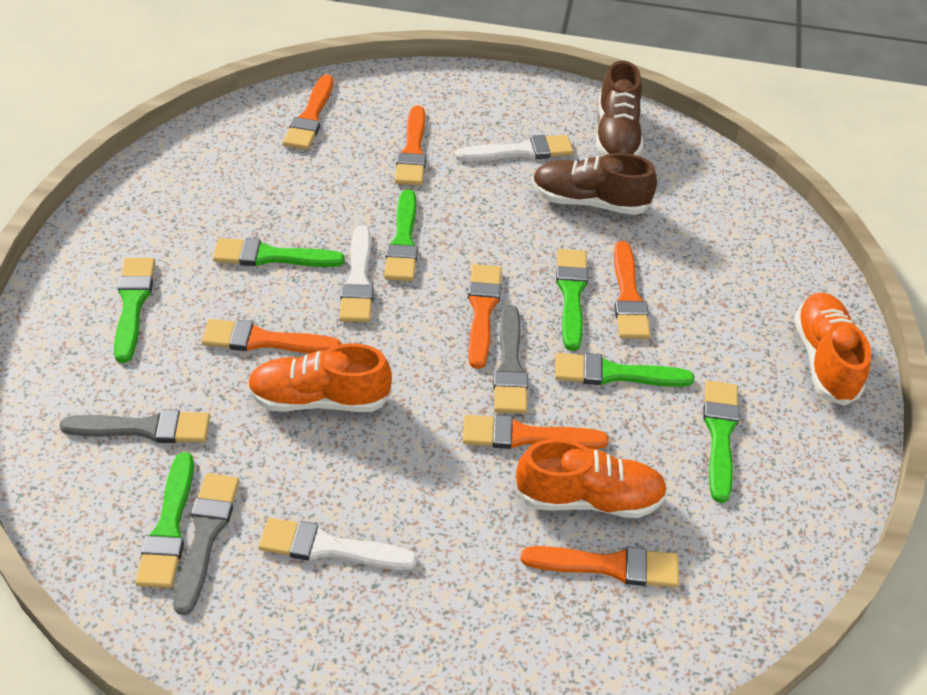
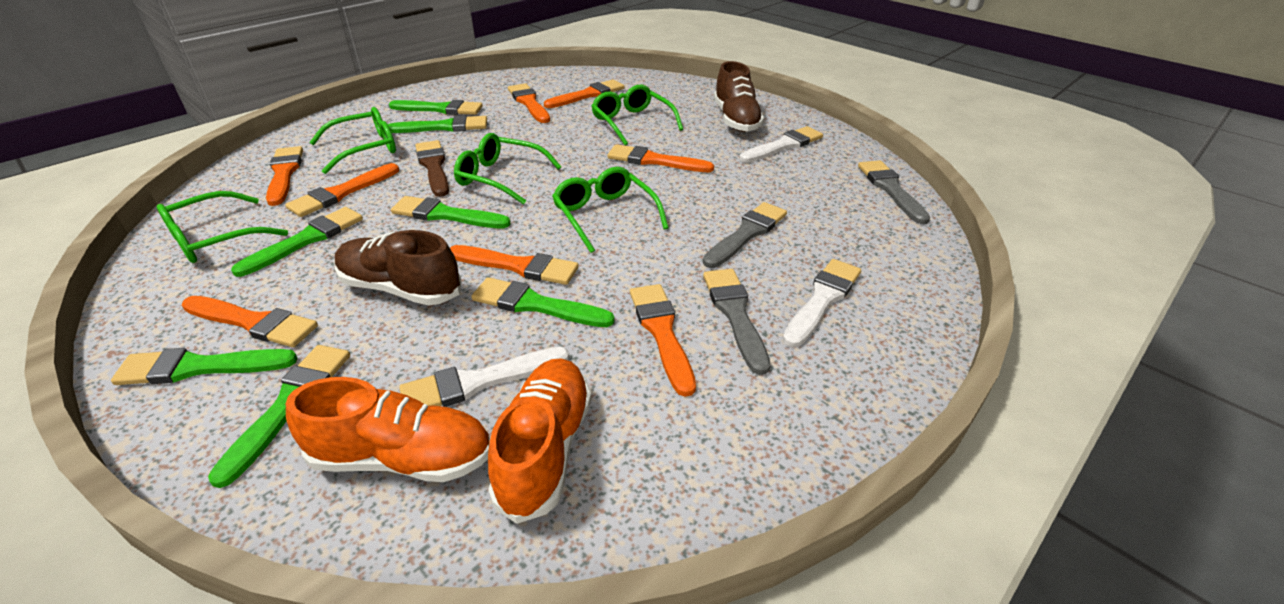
brown brush: 0 -> 1
green glasses: 0 -> 5
orange brush: 7 -> 8
orange shoe: 3 -> 2

